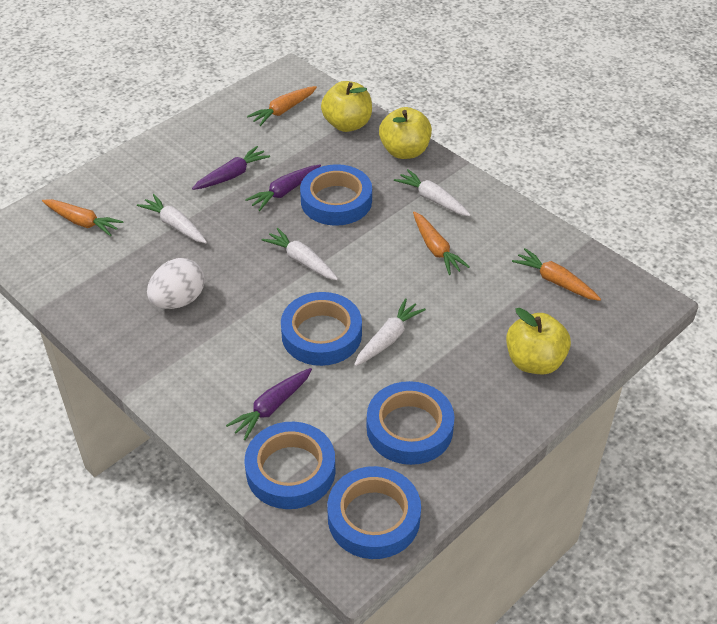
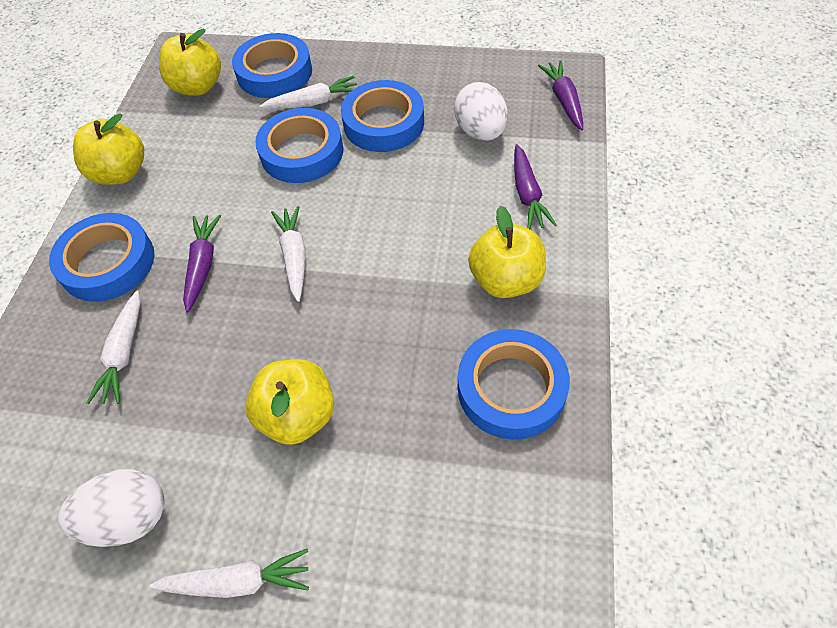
orange carrot: 4 -> 0
white egg: 1 -> 2
yellow apple: 3 -> 4

